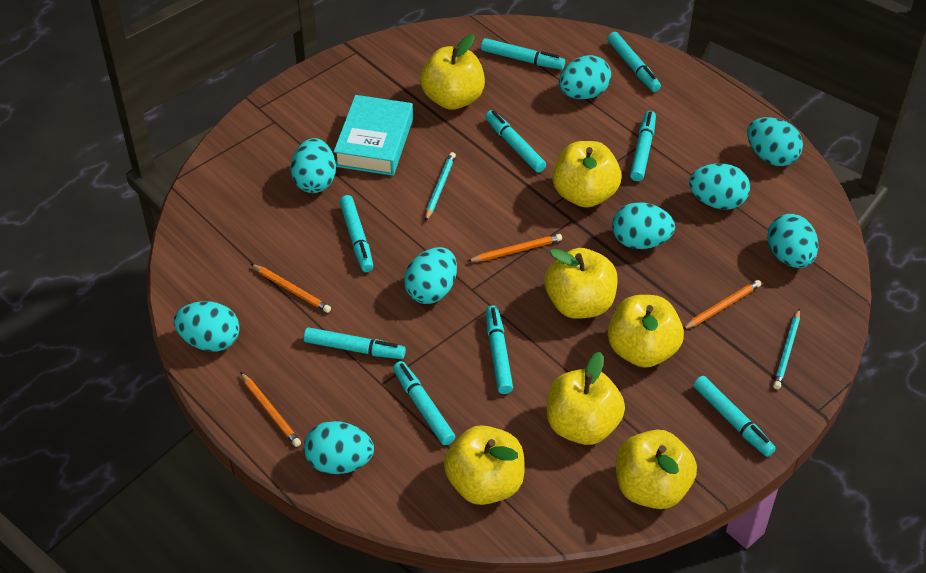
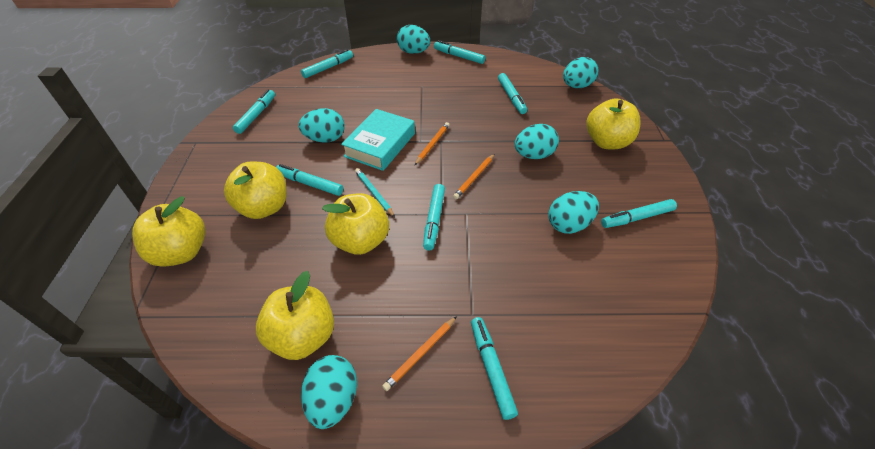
orange pencil: 4 -> 3
turquoise egg: 9 -> 6
turquoise marker: 9 -> 8
turquoise pencil: 2 -> 1
yellow apple: 7 -> 5

